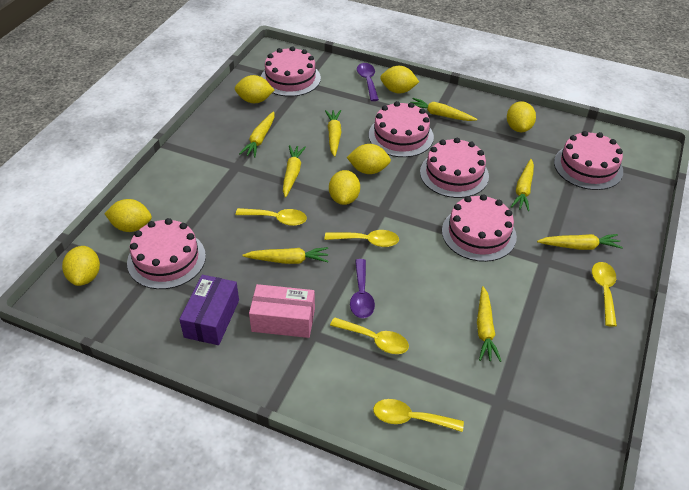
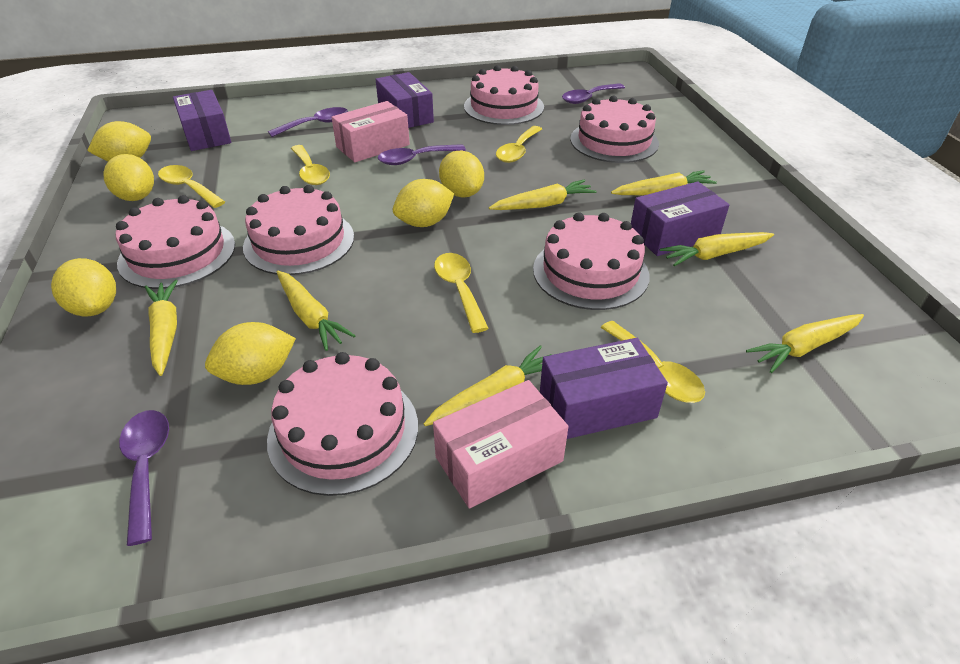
pink box: 1 -> 2
purple box: 1 -> 4
purple spoon: 2 -> 4
yellow carrot: 8 -> 7
yellow lemon: 7 -> 6

